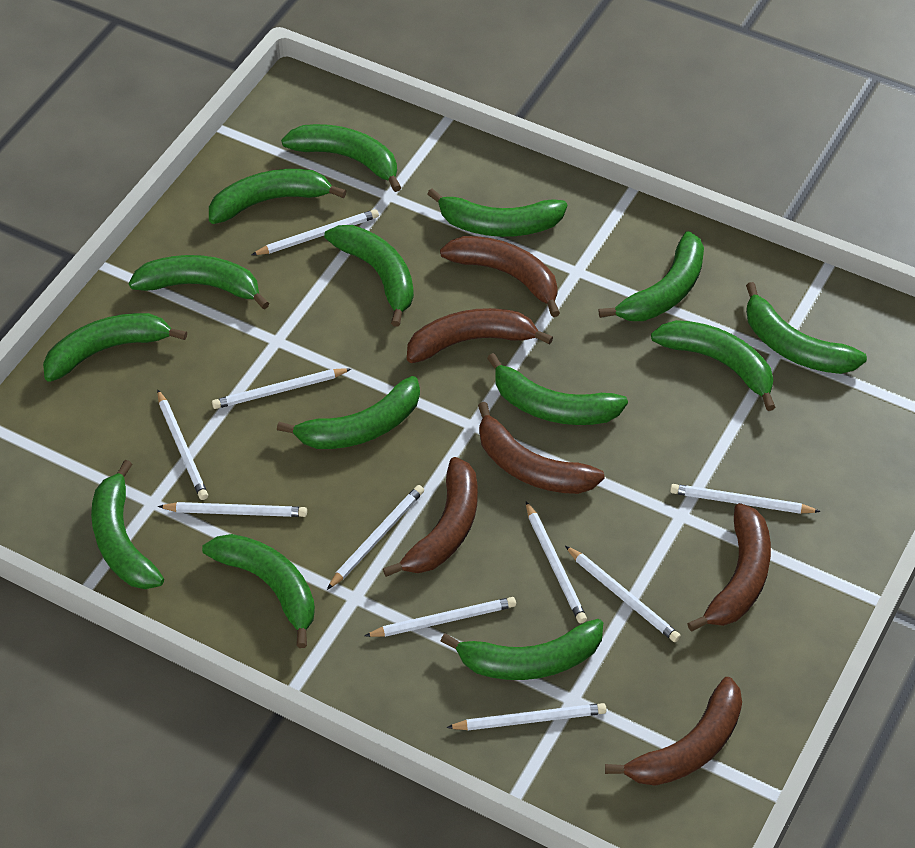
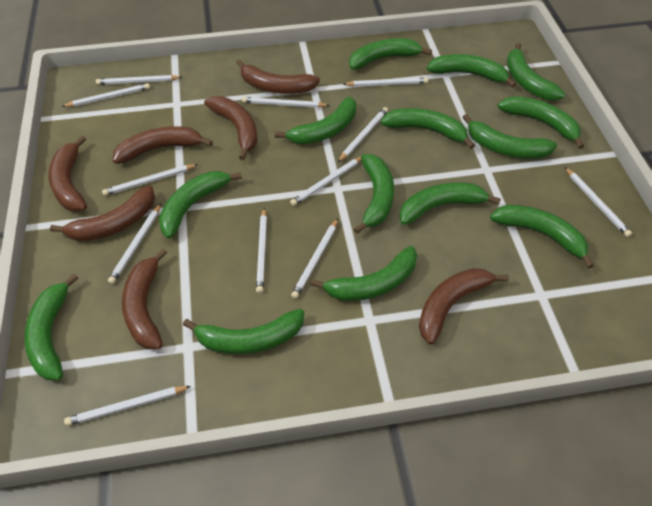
brown banana: 6 -> 7
white pencil: 10 -> 12

